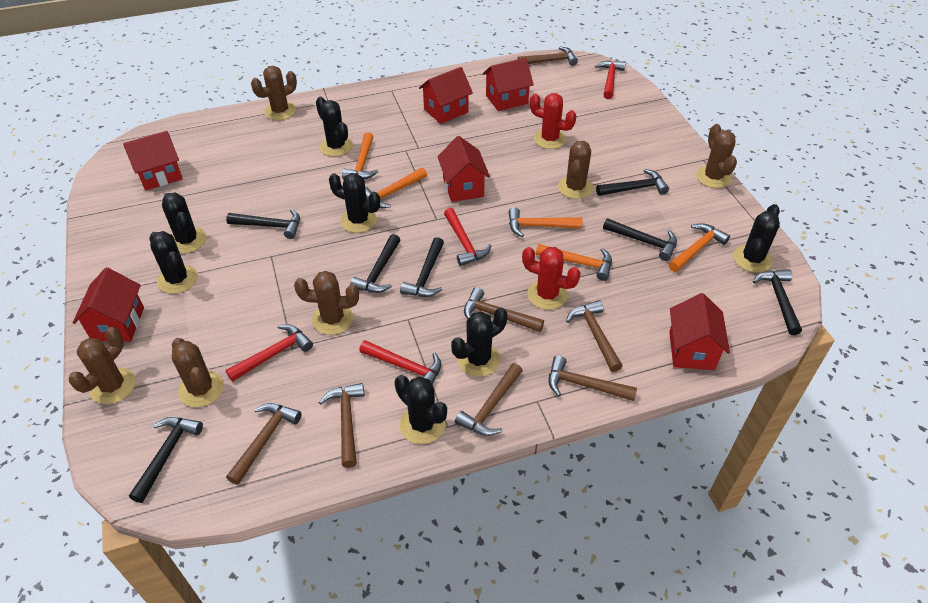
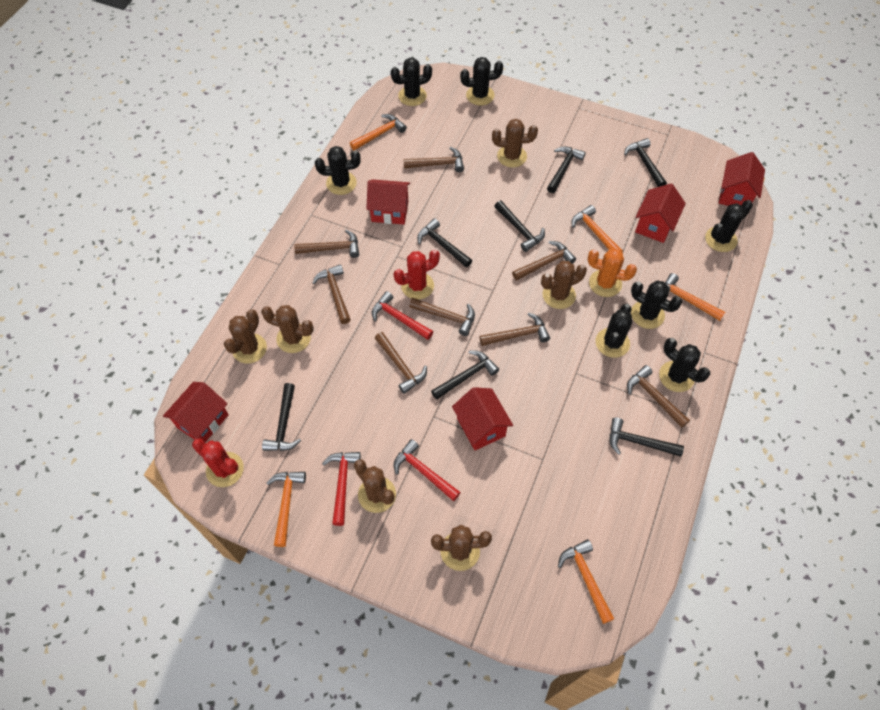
brown hammer: 7 -> 8
orange cactus: 0 -> 1
red hammer: 4 -> 3
red house: 6 -> 5

